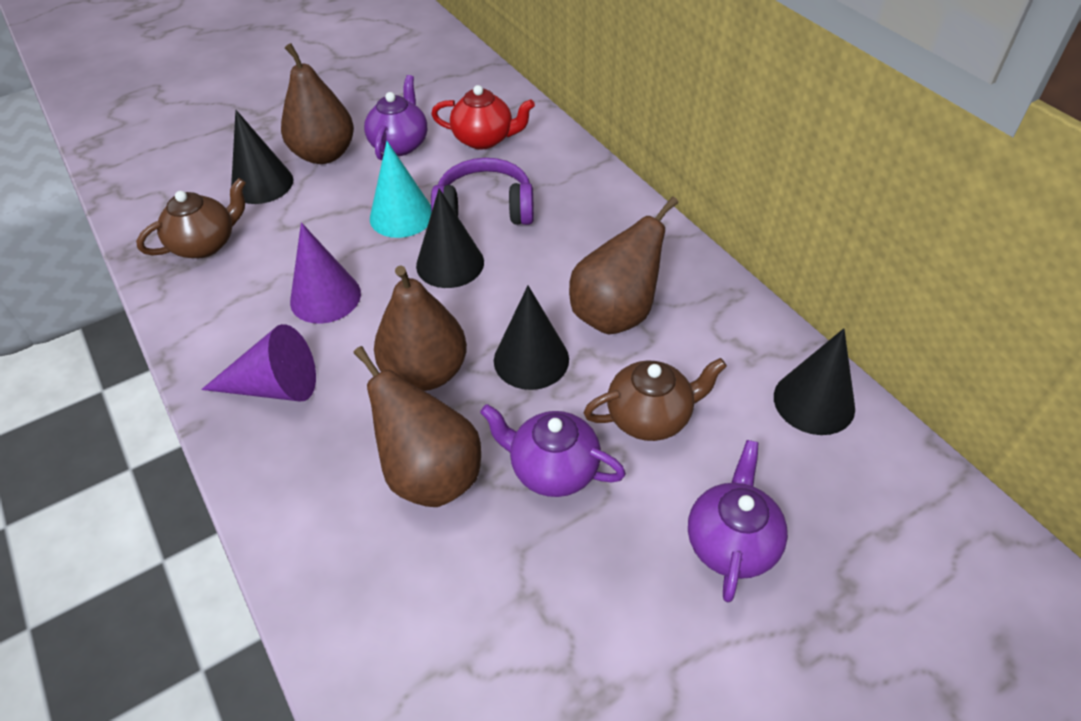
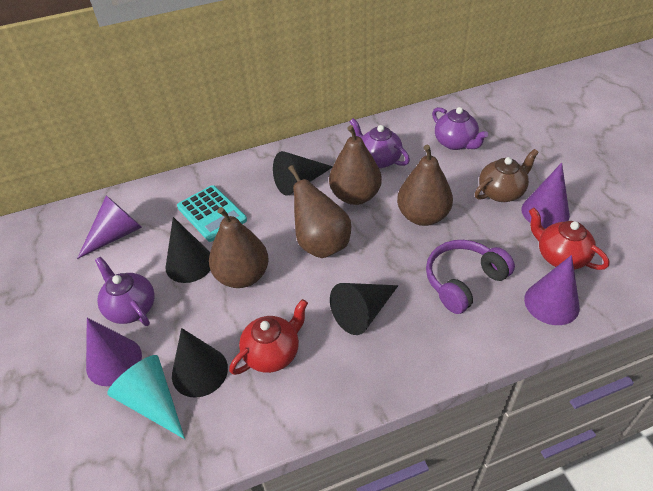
brown teapot: 2 -> 1
purple cone: 2 -> 4
red teapot: 1 -> 2
turquoise calculator: 0 -> 1

